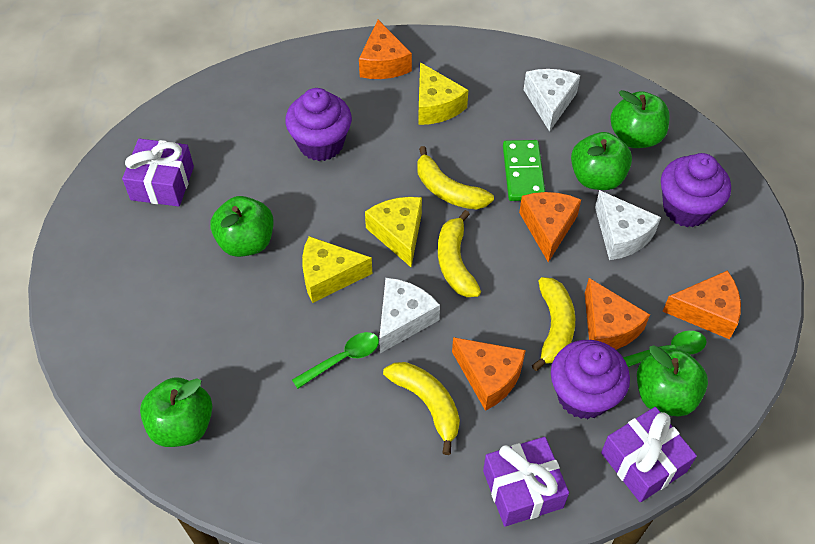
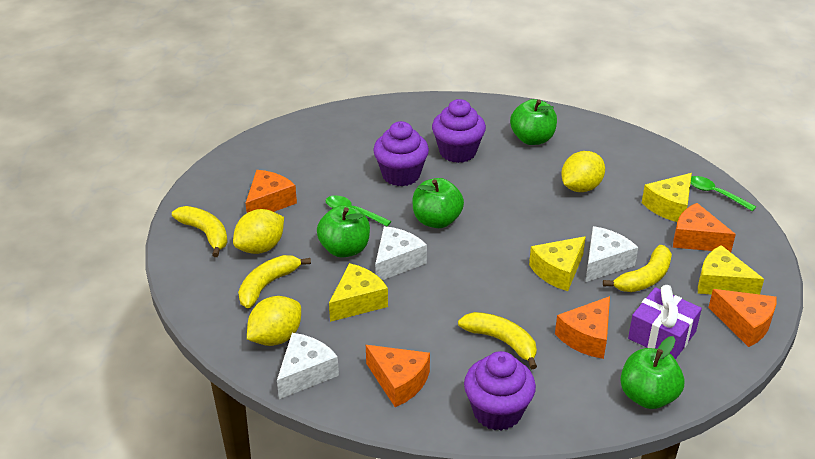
green apple: 5 -> 4
green domino: 1 -> 0
purple gift: 3 -> 1
yellow cheese: 3 -> 4
yellow lemon: 0 -> 3

